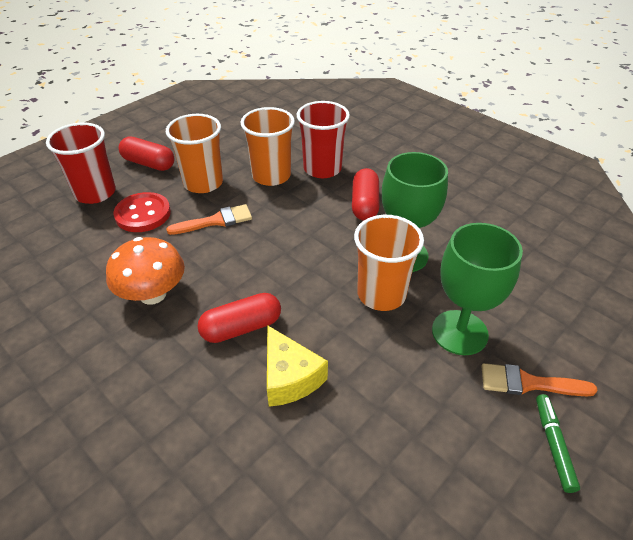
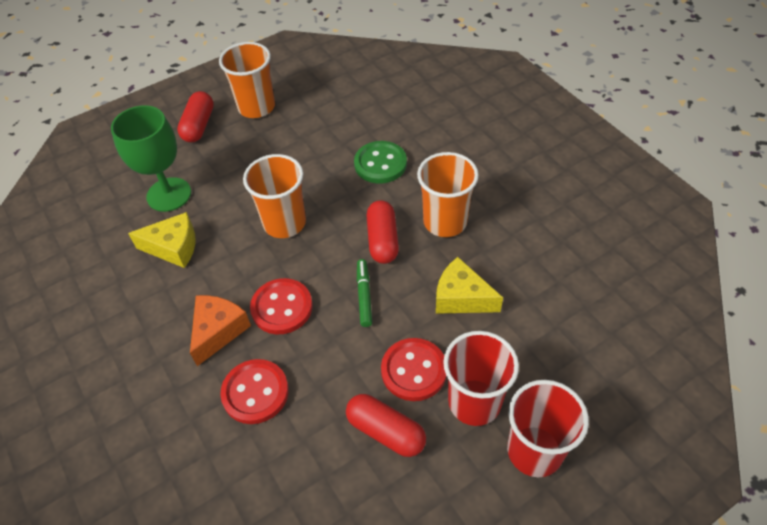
green button: 0 -> 1
green goblet: 2 -> 1
orange brush: 2 -> 0
orange cheese: 0 -> 1
orange mushroom: 1 -> 0
red button: 1 -> 3
yellow cheese: 1 -> 2

